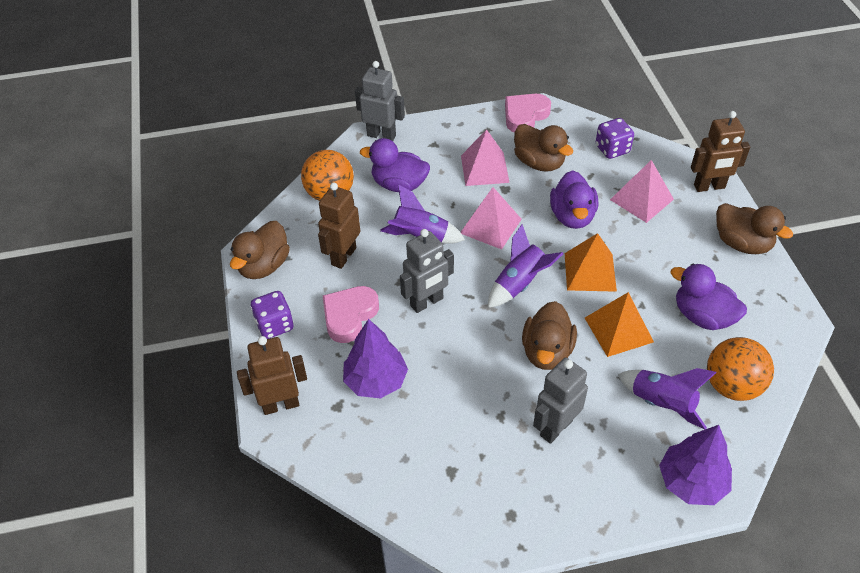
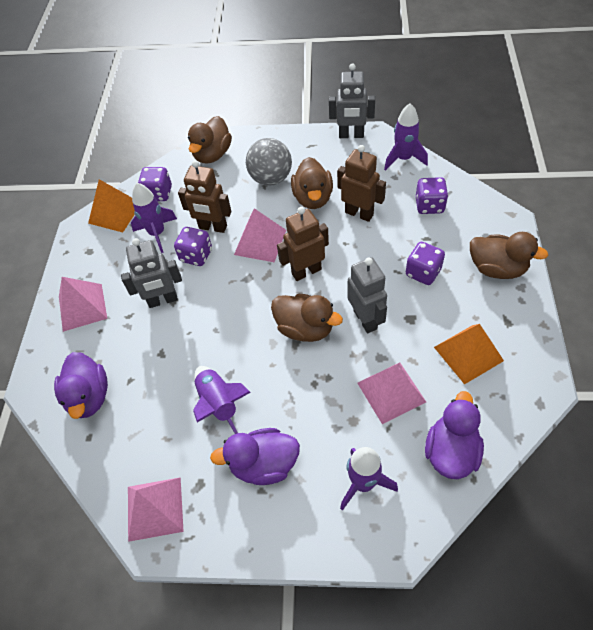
grey ball: 0 -> 1
orange ball: 2 -> 0
pink heart: 2 -> 0
pink pyramid: 3 -> 4
purple dice: 2 -> 4
purple rocket: 3 -> 4
purple tree: 2 -> 0

